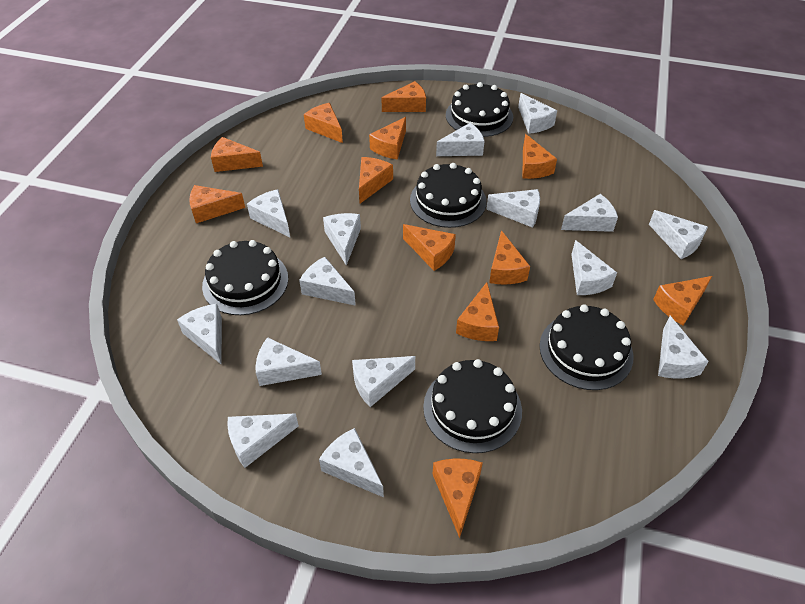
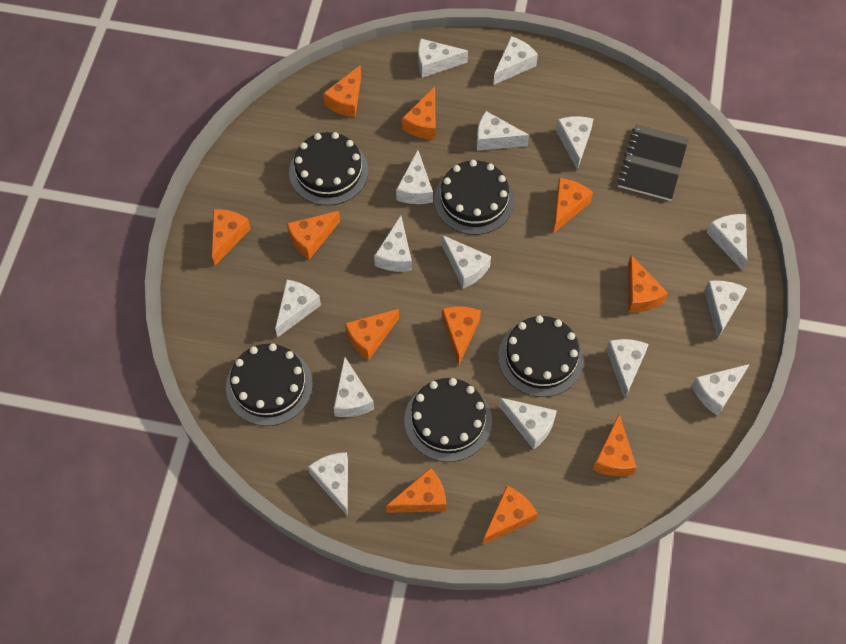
black notebook: 0 -> 1
orange cheese: 12 -> 11

